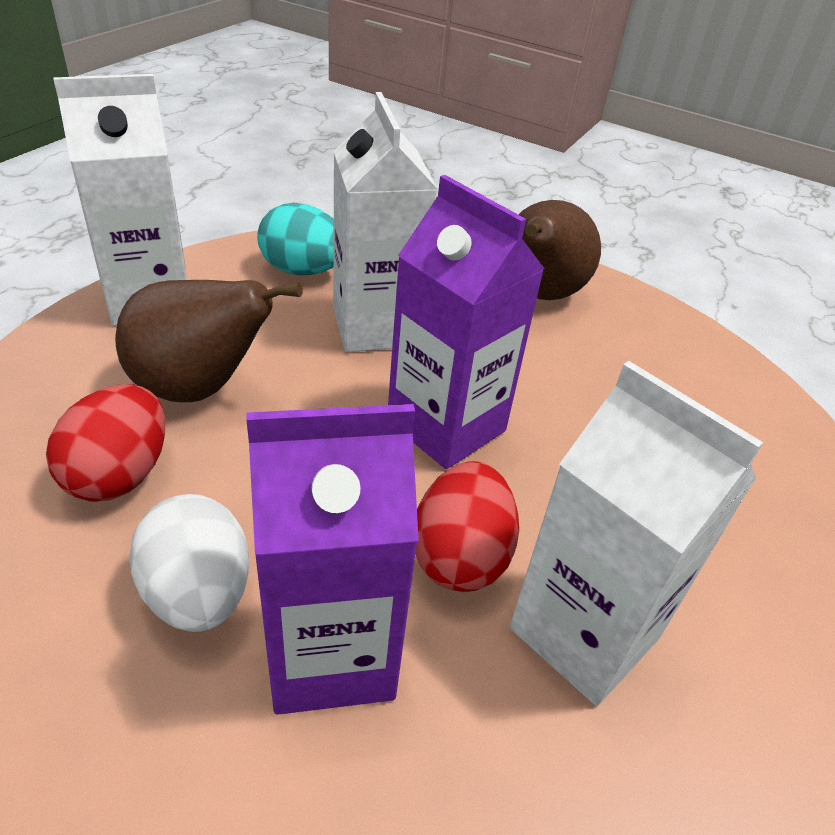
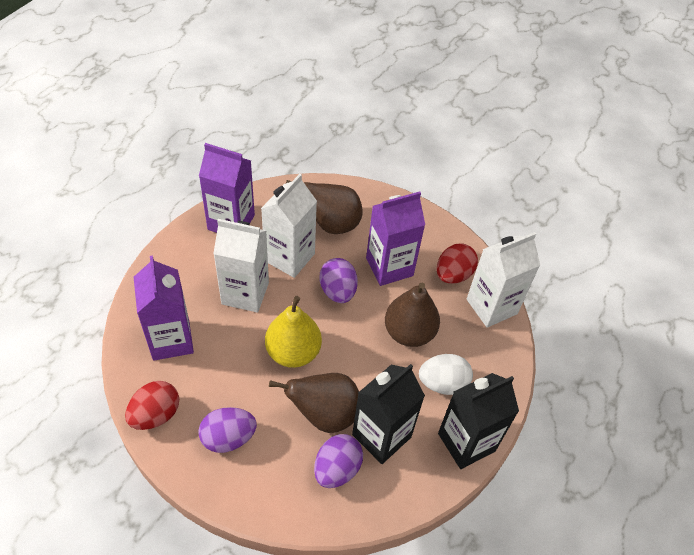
black carton: 0 -> 2
brown pear: 2 -> 3
purple carton: 2 -> 3
purple egg: 0 -> 3
turquoise egg: 1 -> 0
yellow pear: 0 -> 1

